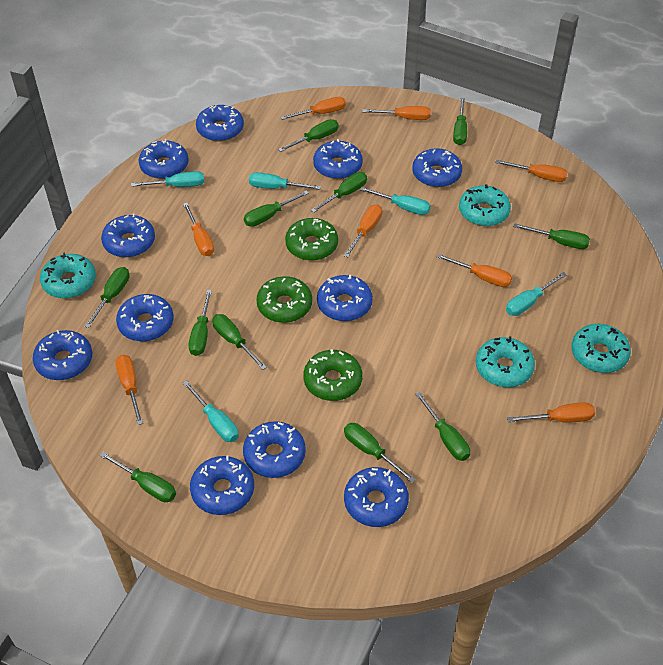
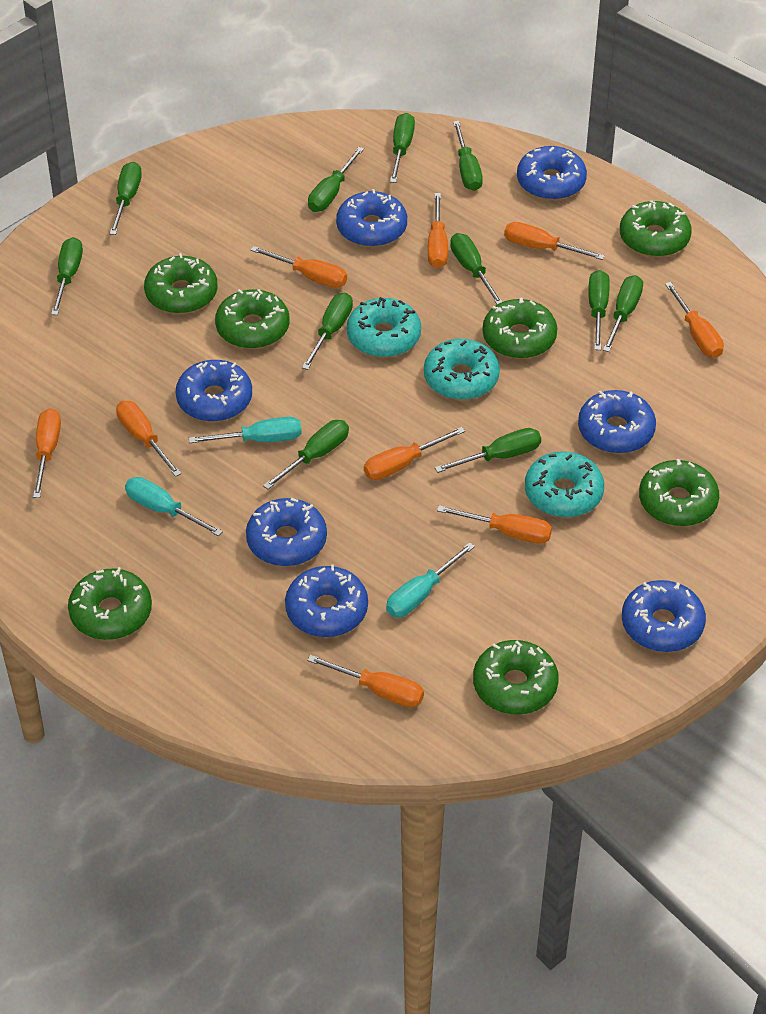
blue donut: 11 -> 7
green donut: 3 -> 7
orange screwdriver: 8 -> 9
turquoise donut: 4 -> 3
turquoise screwdriver: 5 -> 3

